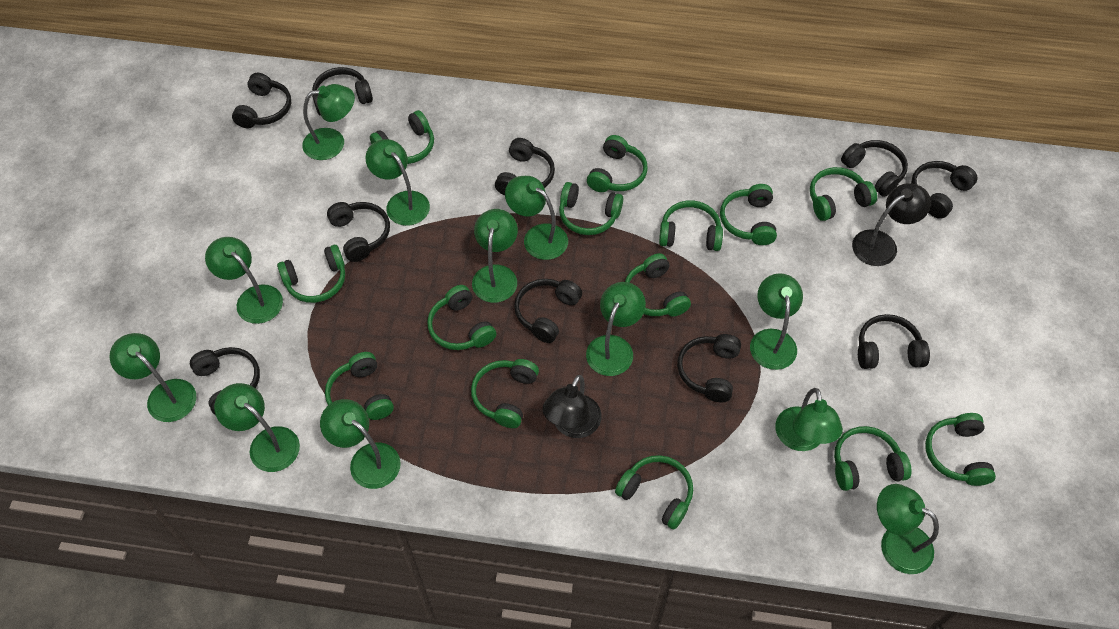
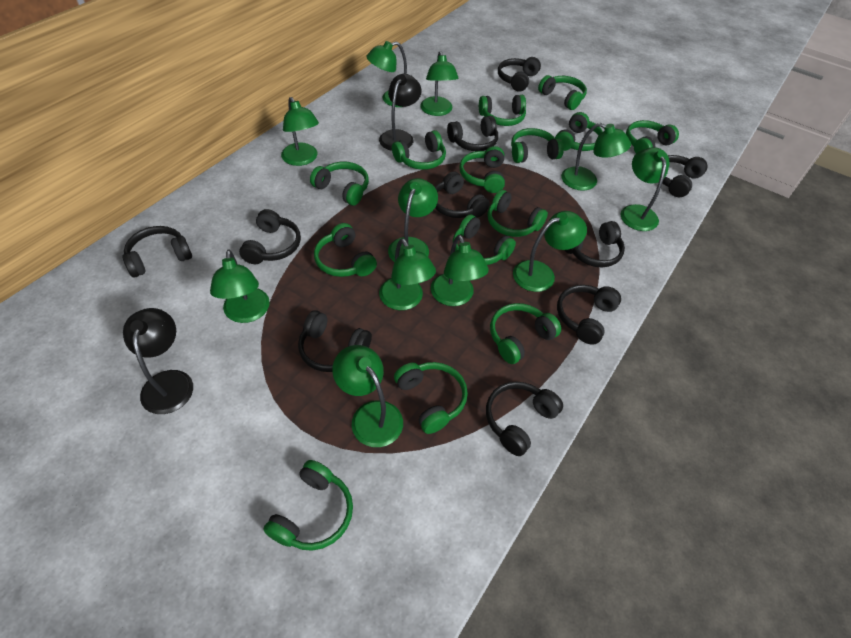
green lamp: 12 -> 11

